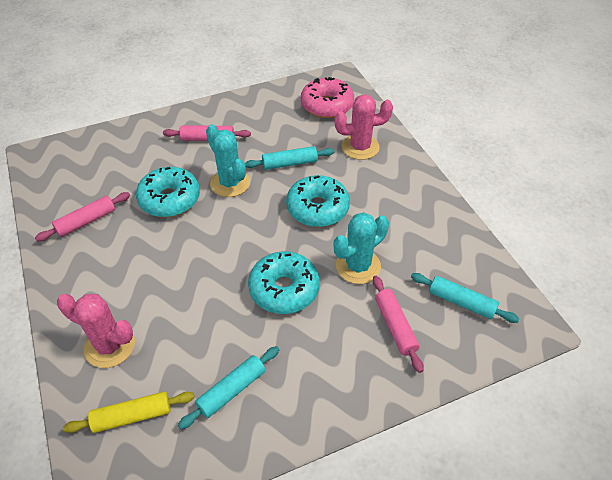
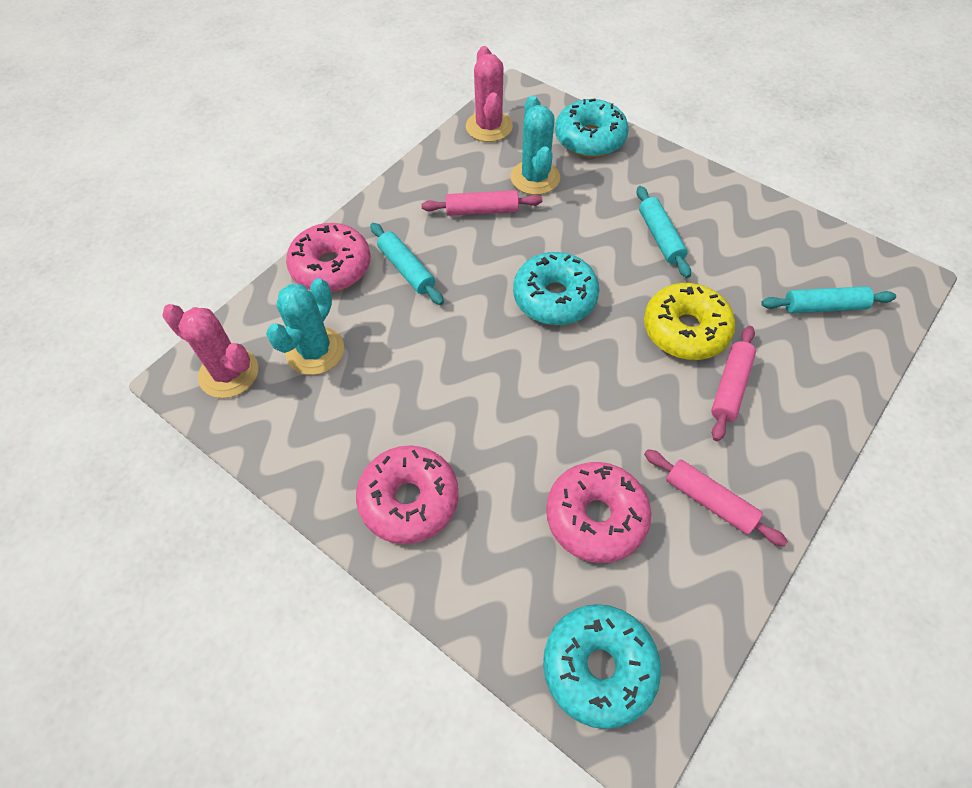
pink donut: 1 -> 3
yellow donut: 0 -> 1
yellow rolling pin: 1 -> 0

